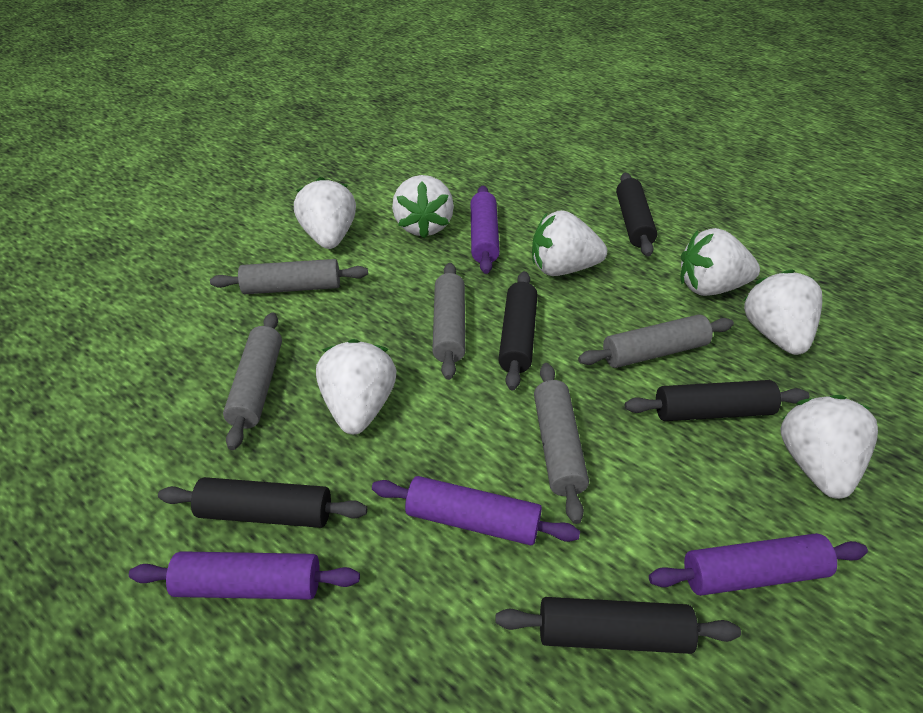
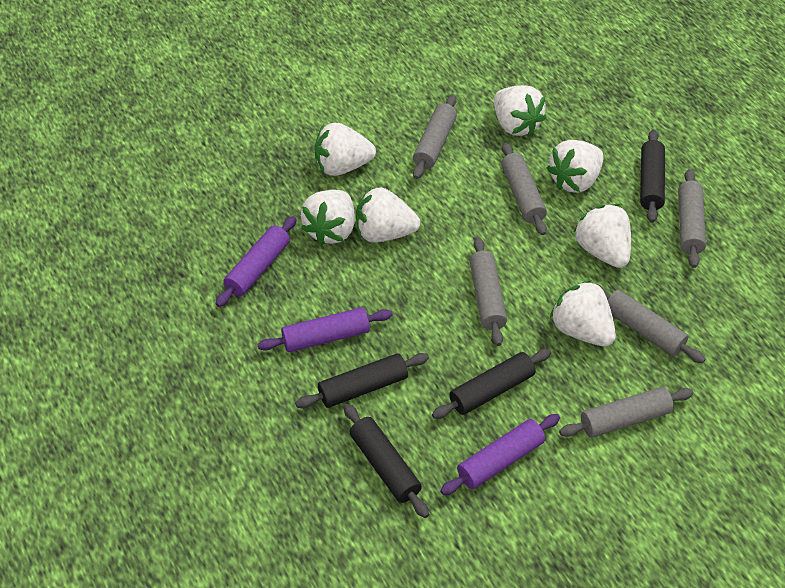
black rolling pin: 5 -> 4
grey rolling pin: 5 -> 6
purple rolling pin: 4 -> 3

